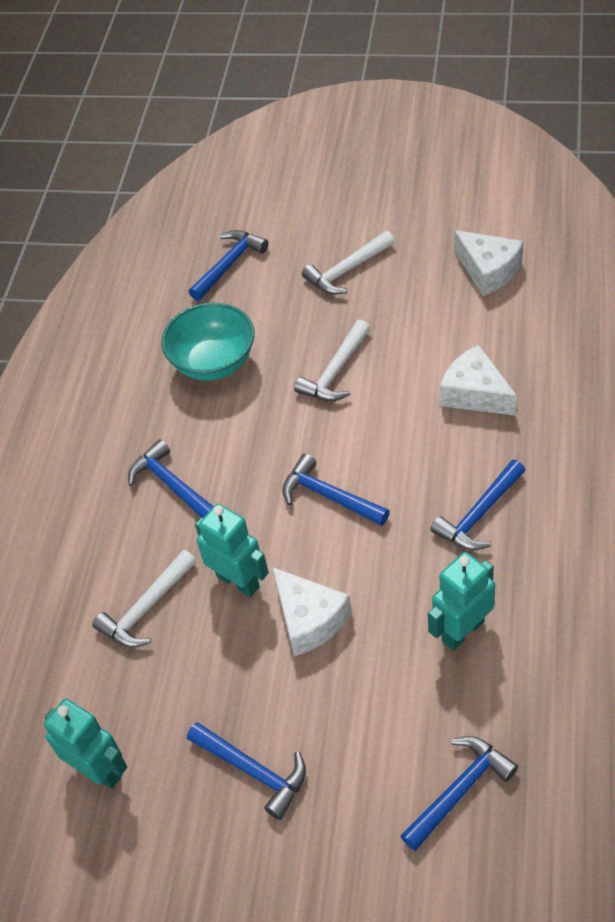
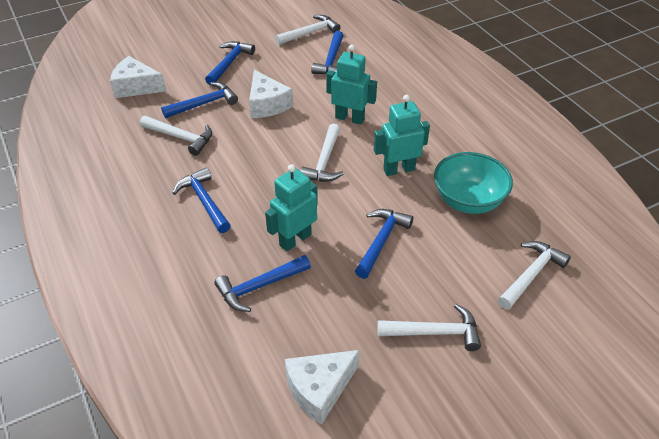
white hammer: 3 -> 5

